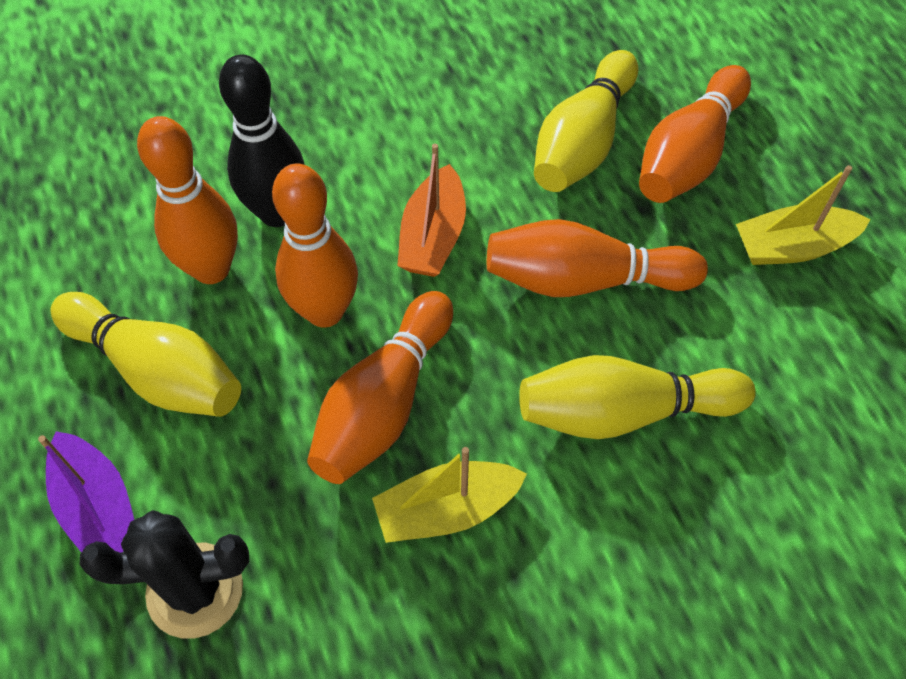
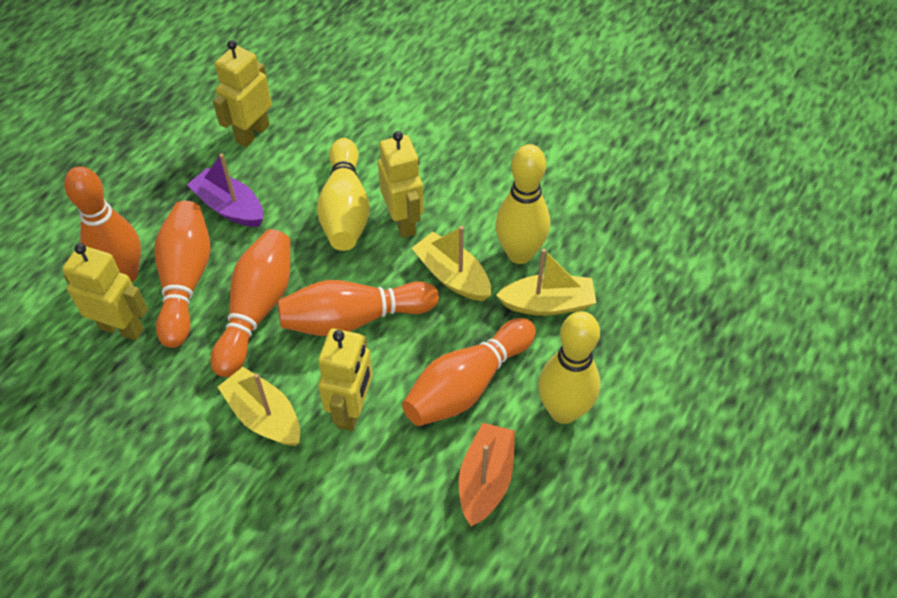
black bowling pin: 1 -> 0
black cactus: 1 -> 0
yellow boat: 2 -> 3
yellow robot: 0 -> 4

